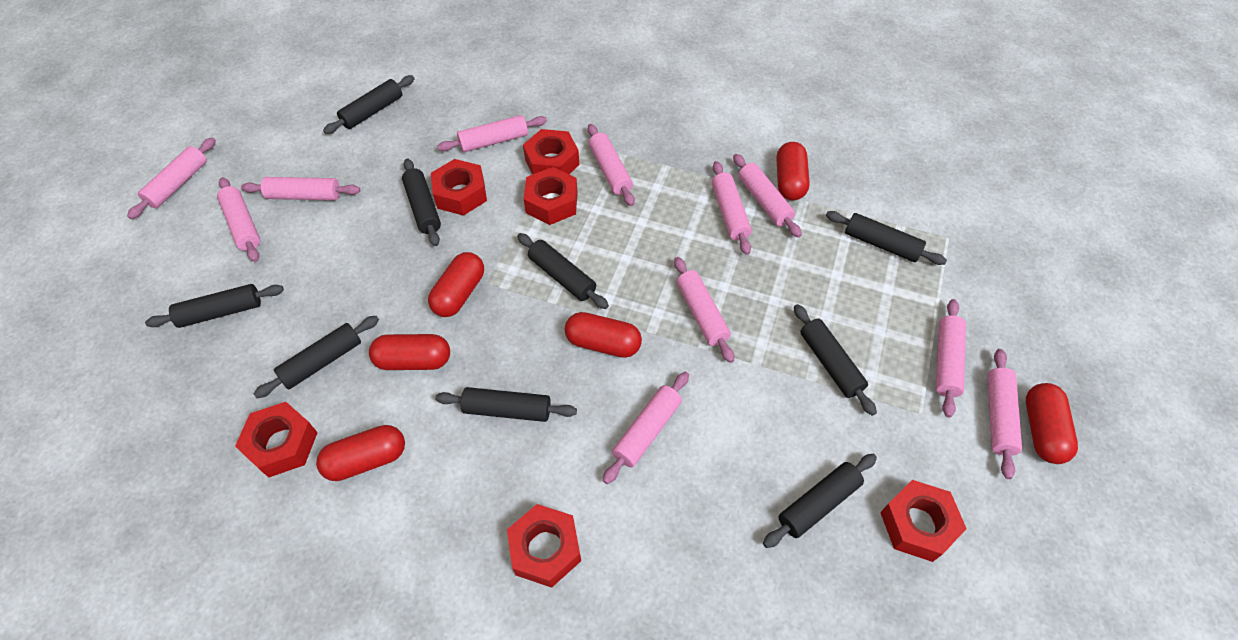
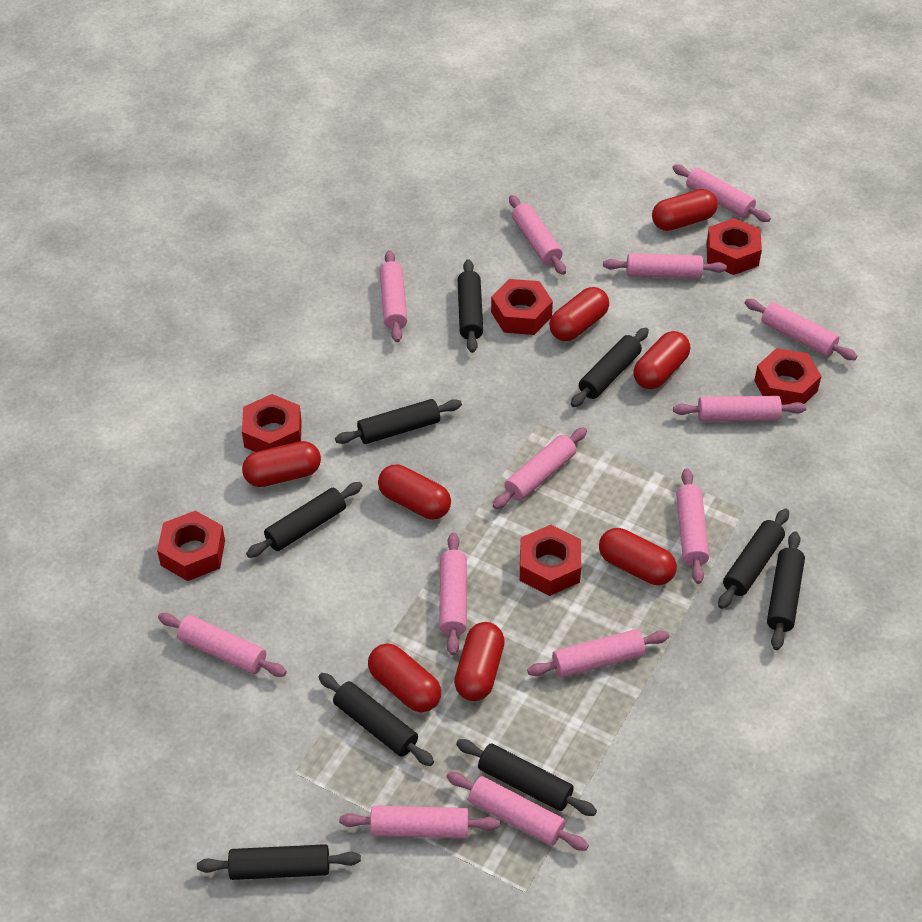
pink rolling pin: 11 -> 13
red capsule: 6 -> 8

